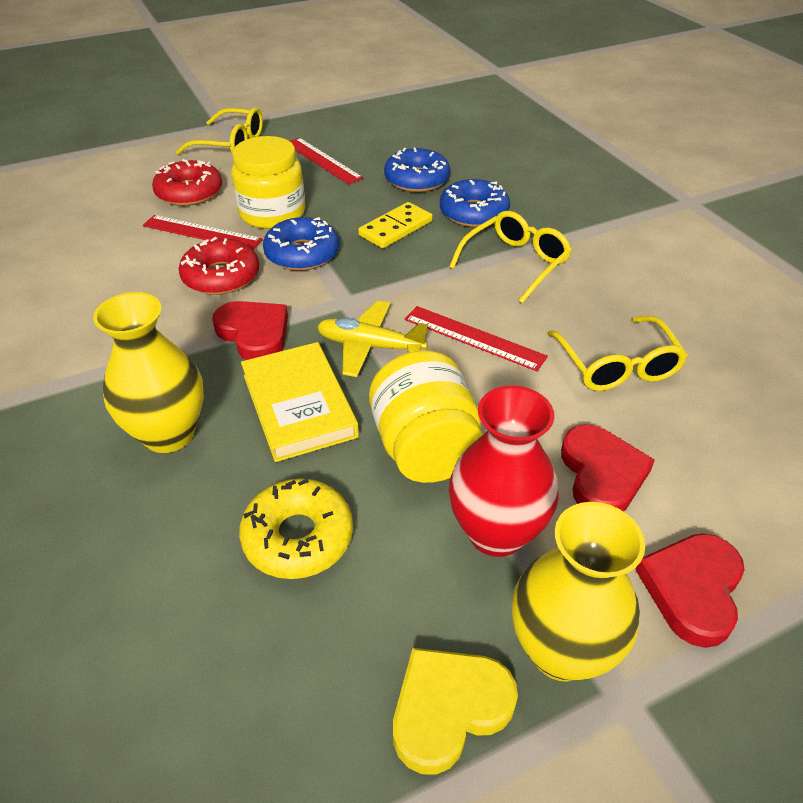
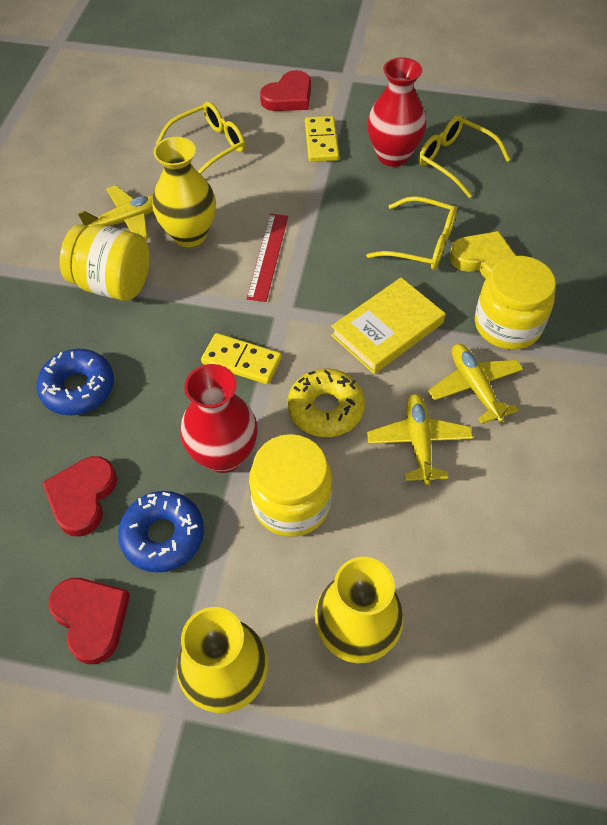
blue donut: 3 -> 2
red donut: 2 -> 0
red ruler: 3 -> 1
red vase: 1 -> 2
yellow domino: 1 -> 2
yellow jar: 2 -> 3
yellow plane: 1 -> 3
yellow vase: 2 -> 3

